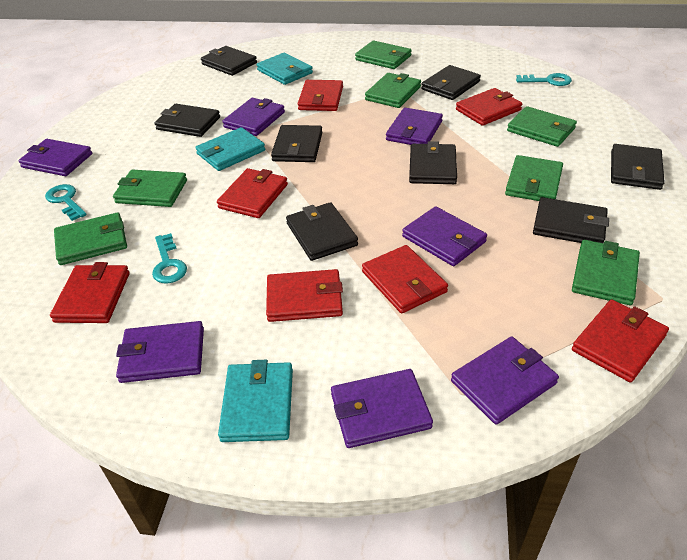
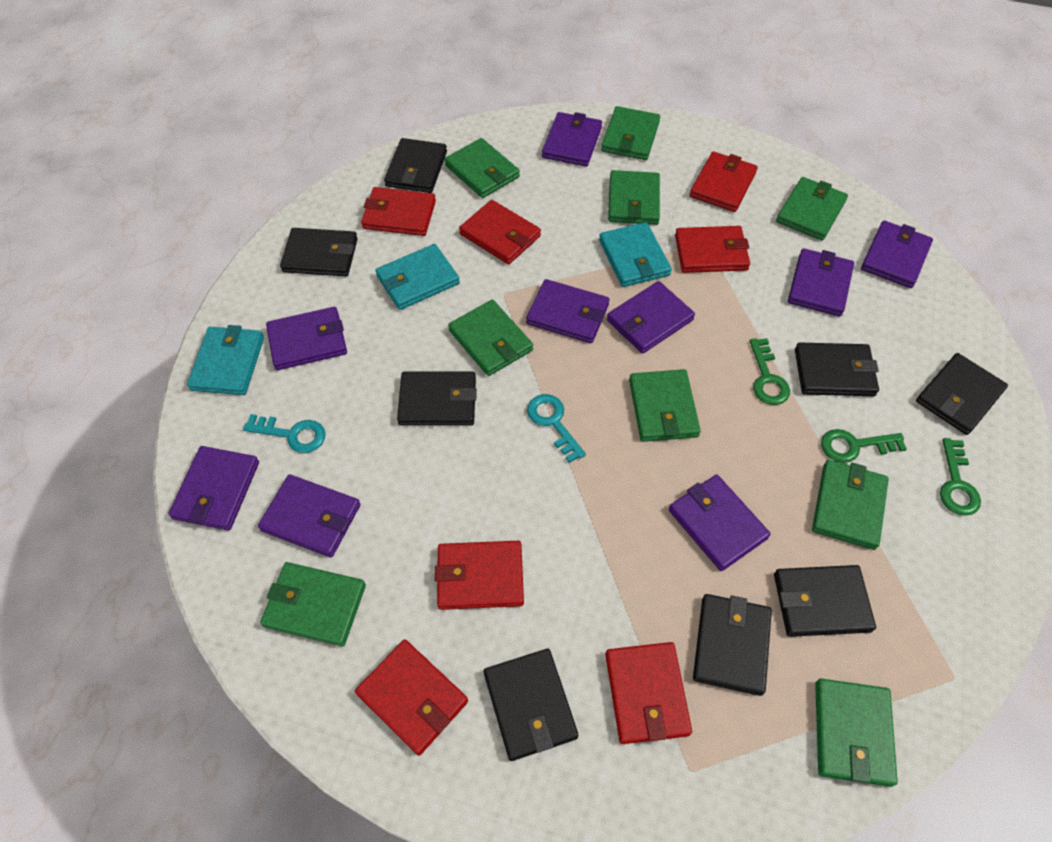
green key: 0 -> 3
green wallet: 7 -> 9
purple wallet: 7 -> 9
turquoise key: 3 -> 2

